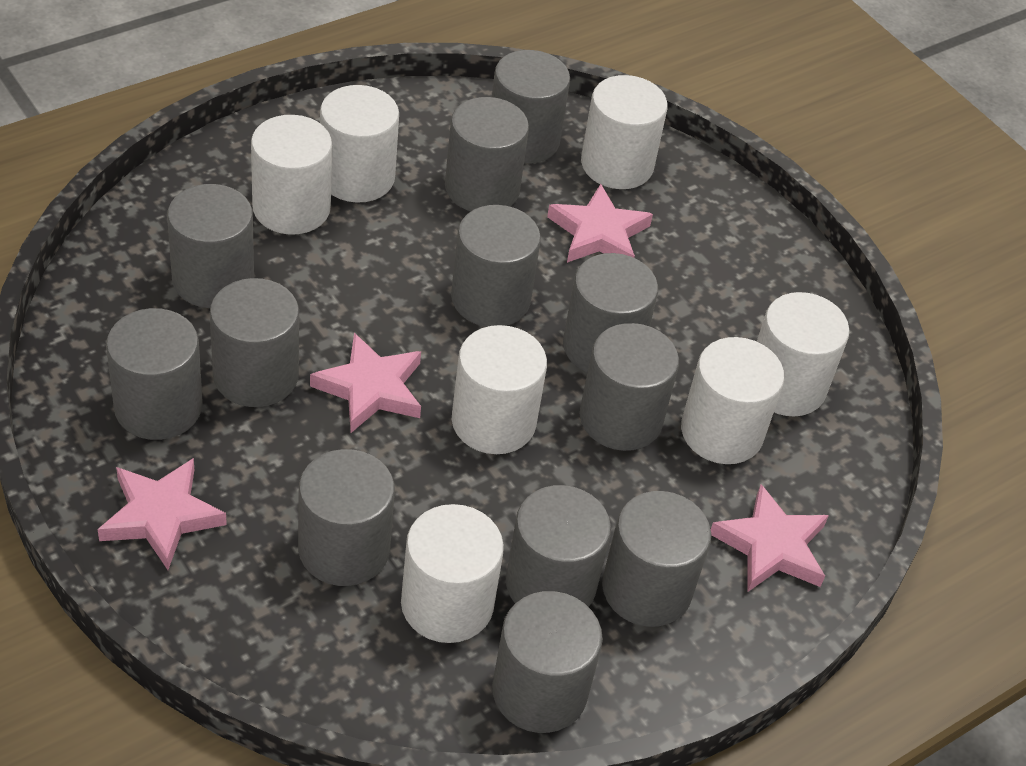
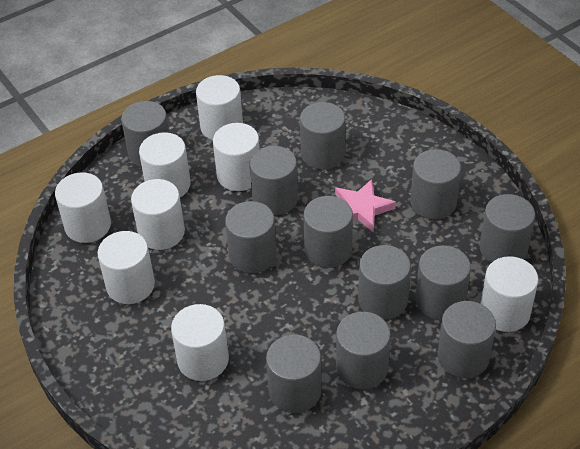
pink star: 4 -> 1
white cylinder: 7 -> 8

